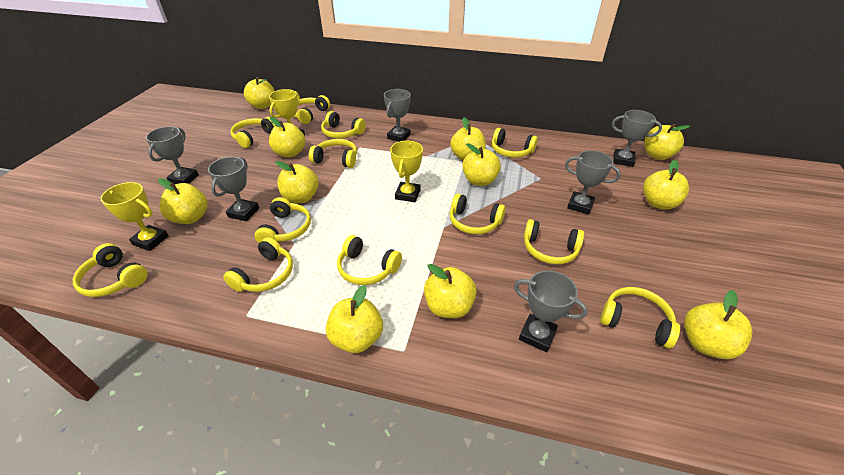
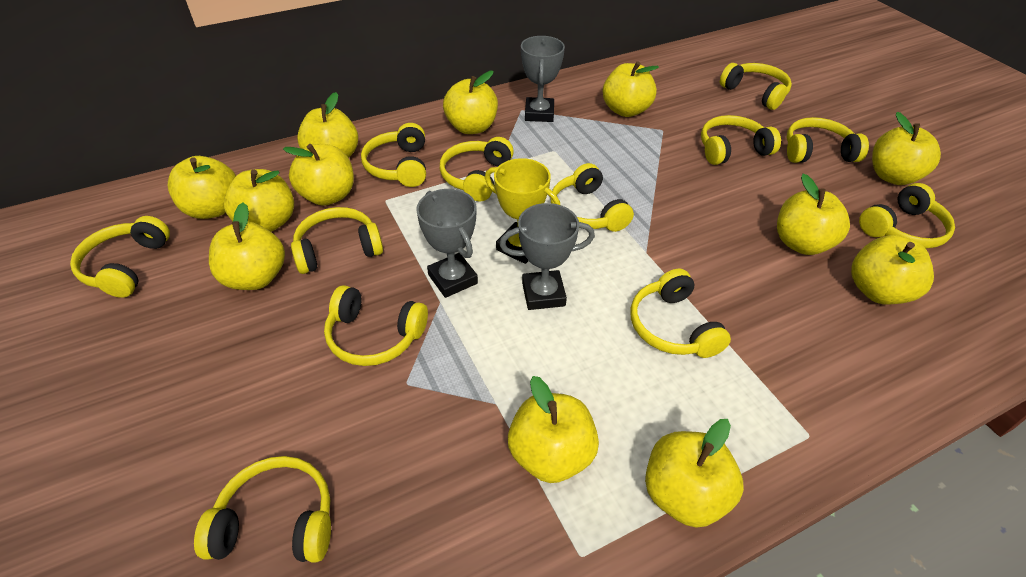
grey trophy: 6 -> 3
yellow apple: 11 -> 12
yellow trophy: 3 -> 1

